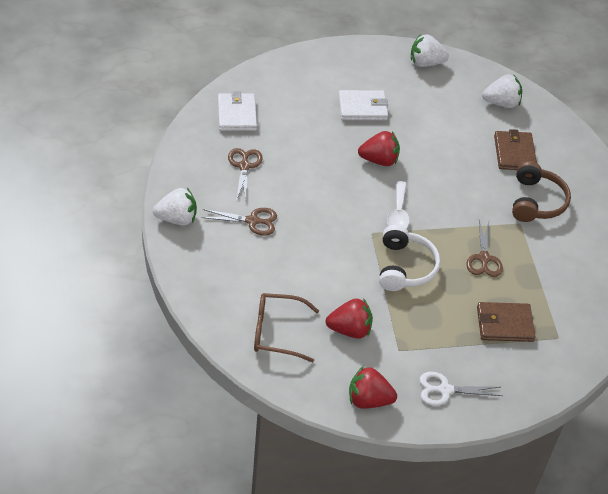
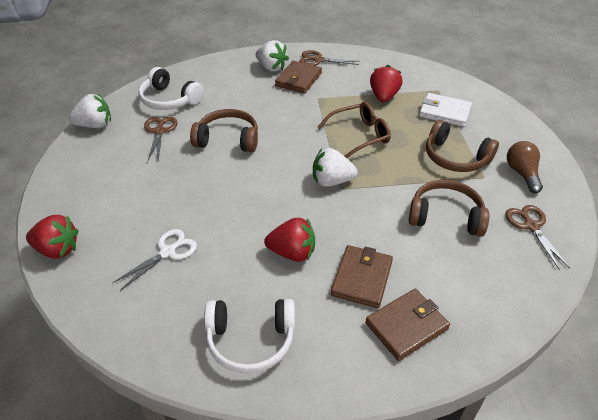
brown headphones: 1 -> 3
brown light bulb: 0 -> 1
brown wallet: 2 -> 3
white headphones: 1 -> 2
white spoon: 1 -> 0
white wallet: 2 -> 1

